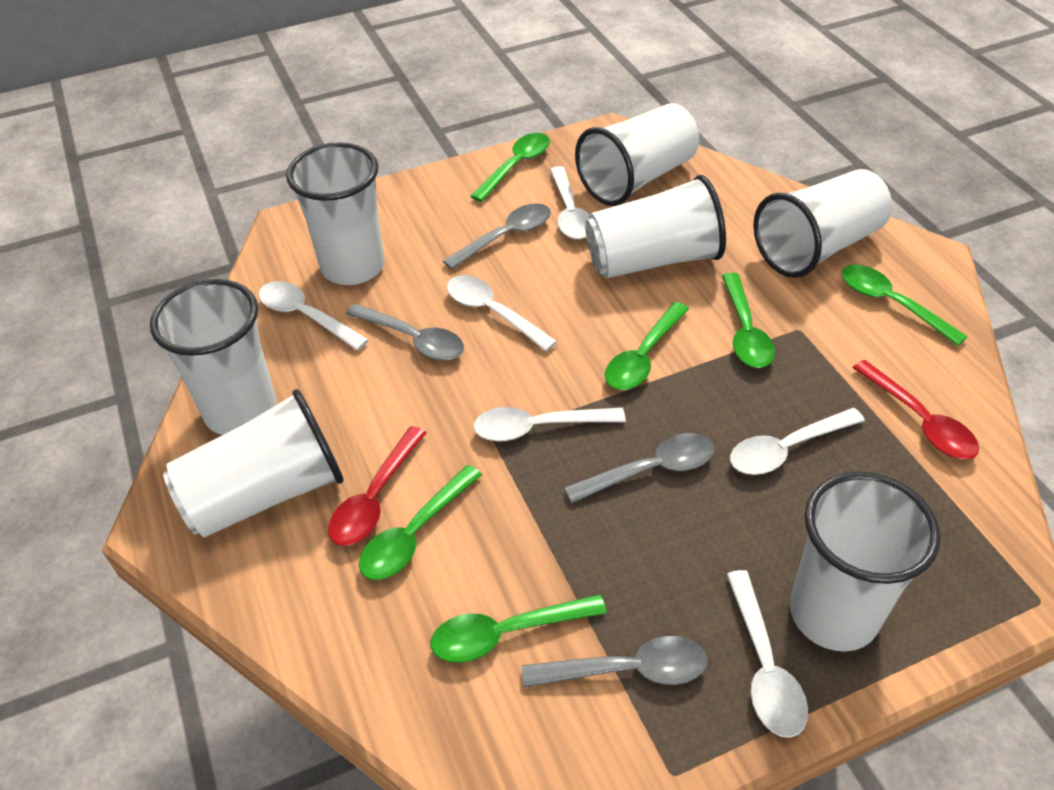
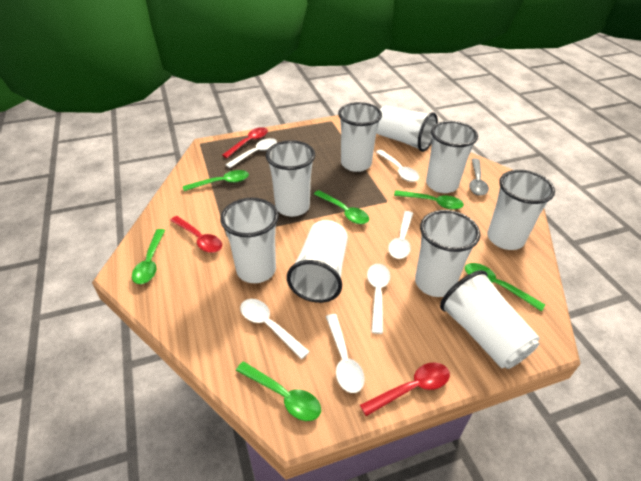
grey spoon: 4 -> 1
red spoon: 2 -> 3
white cup: 7 -> 9

